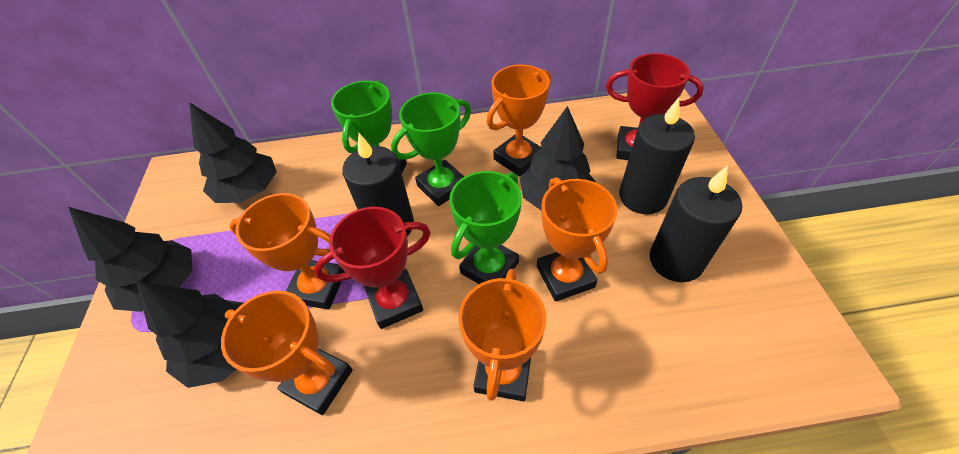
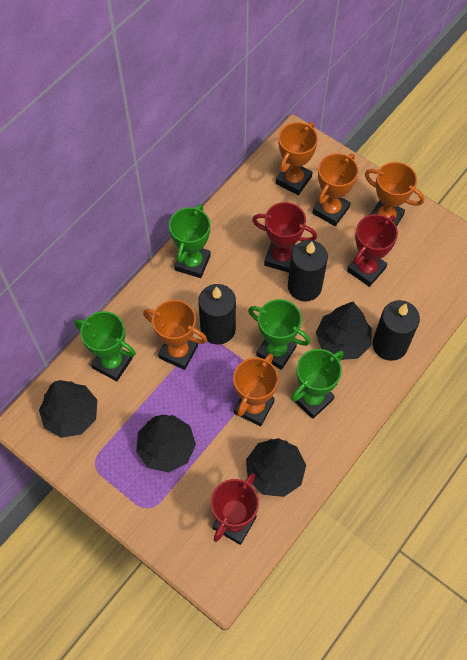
green trophy: 3 -> 4
red trophy: 2 -> 3

